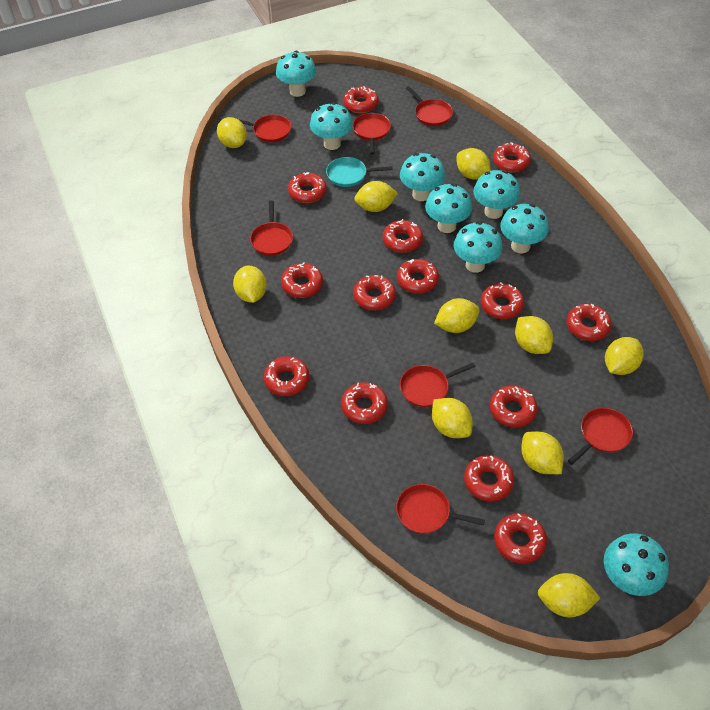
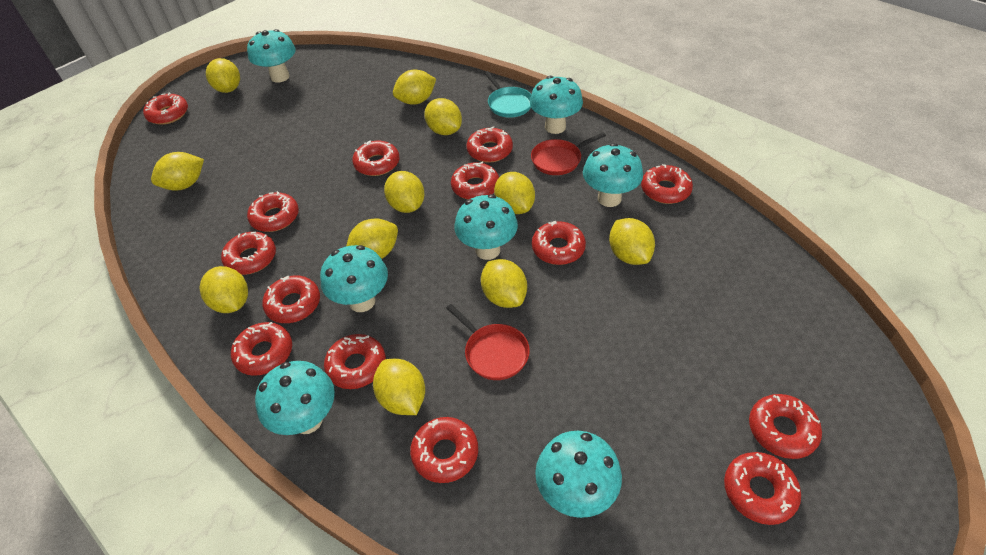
red pan: 7 -> 2
turquoise mushroom: 8 -> 7
yellow lemon: 10 -> 11

